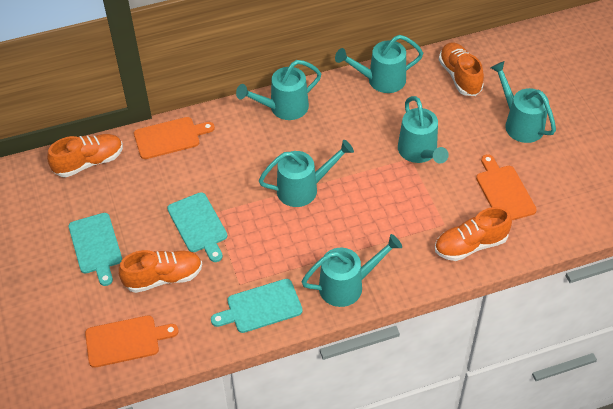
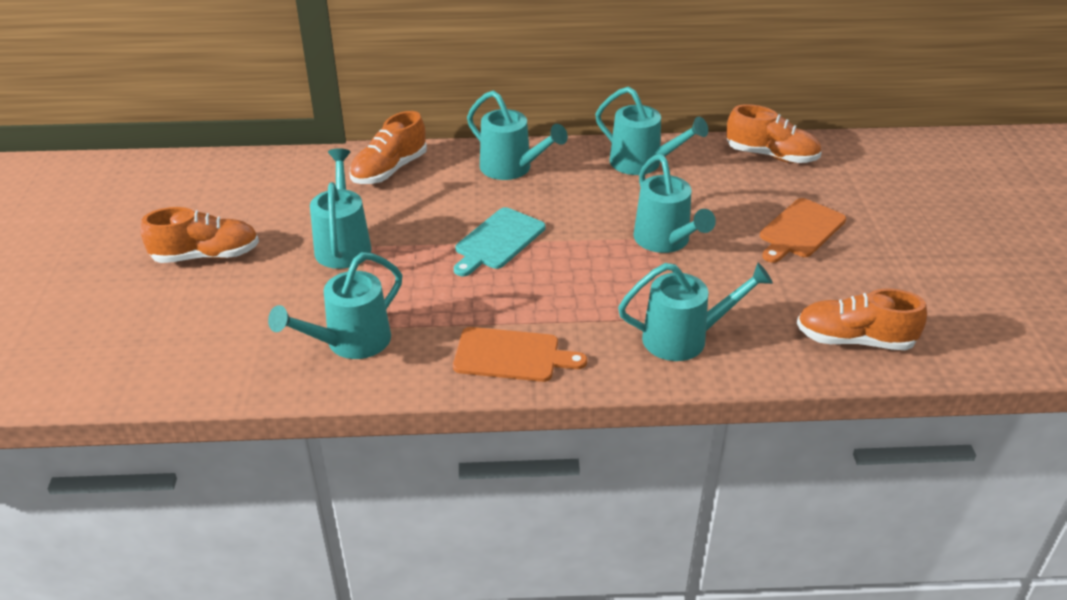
orange cutting board: 3 -> 2
turquoise cutting board: 3 -> 1

